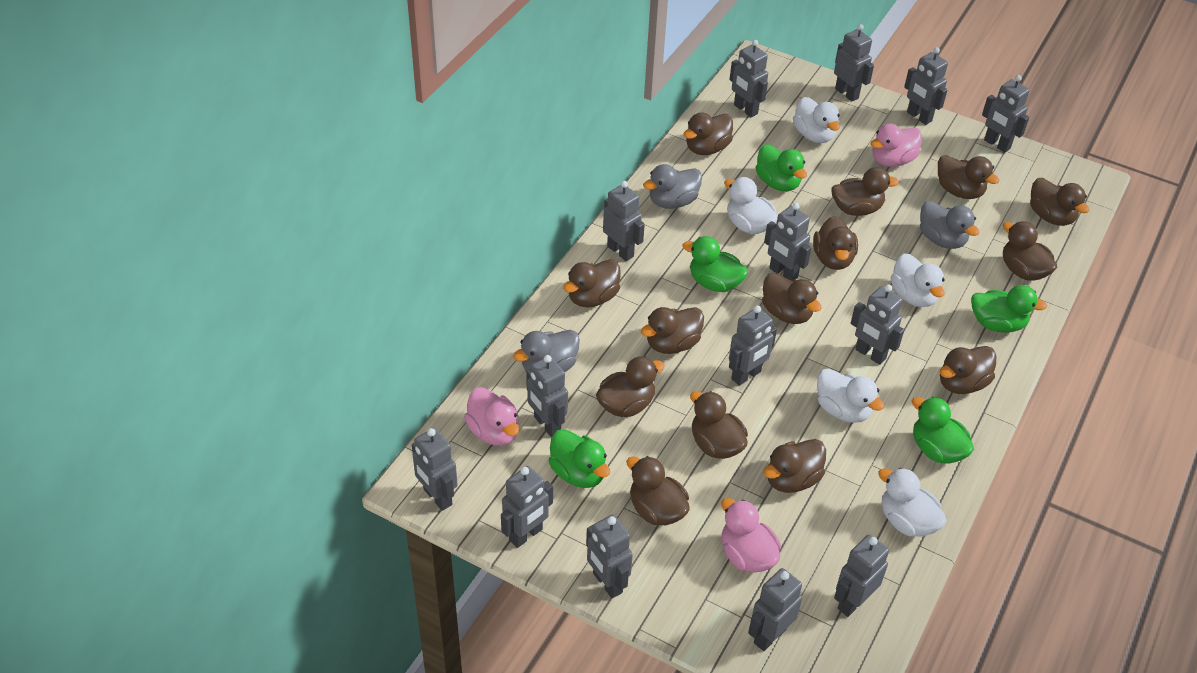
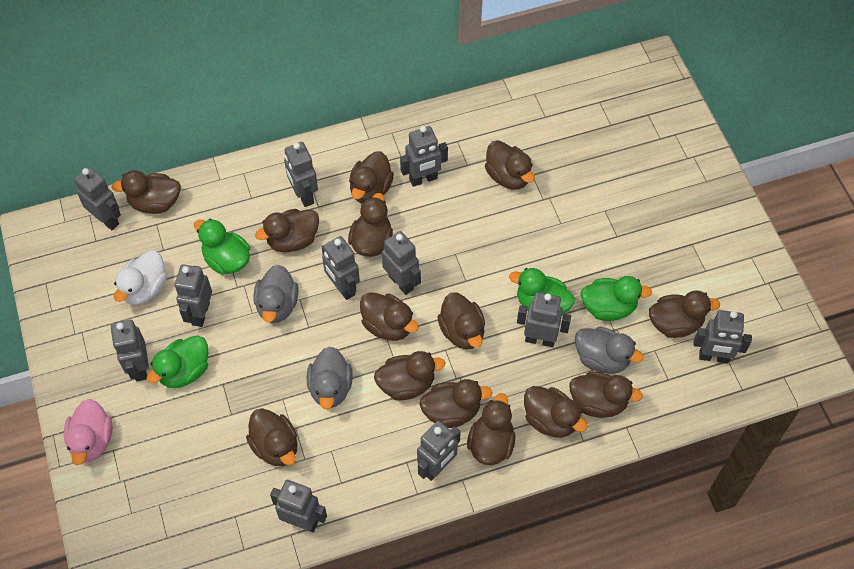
green duck: 5 -> 4
grey robot: 14 -> 11
pink duck: 3 -> 1
white duck: 5 -> 1

